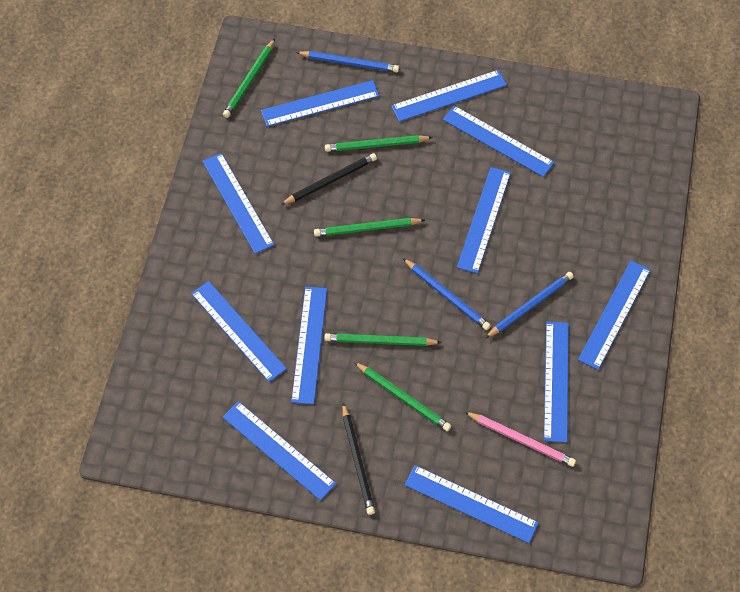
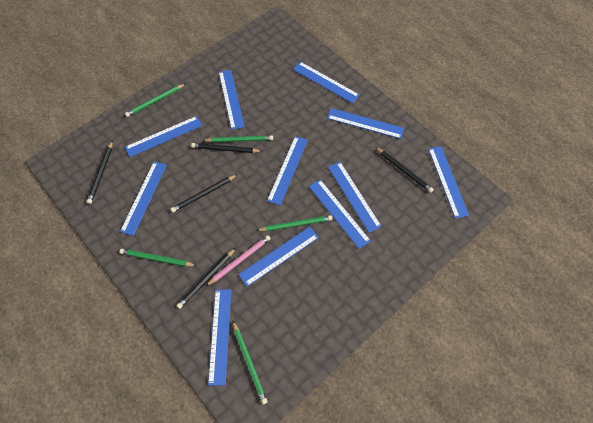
black pencil: 2 -> 5
blue pencil: 3 -> 0

